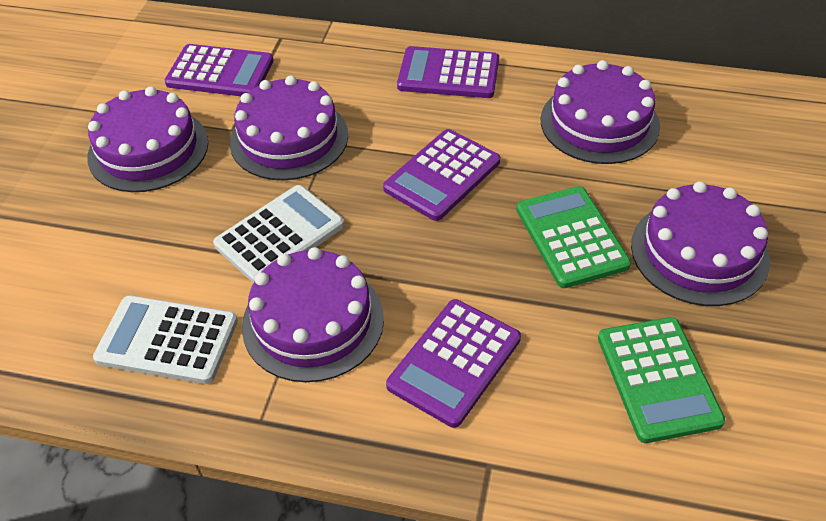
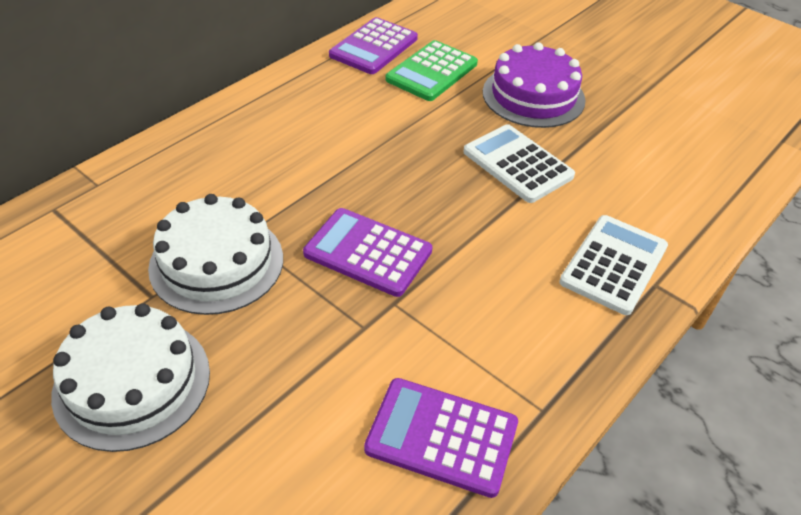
green calculator: 2 -> 1
purple cake: 5 -> 1
purple calculator: 4 -> 3
white cake: 0 -> 2

